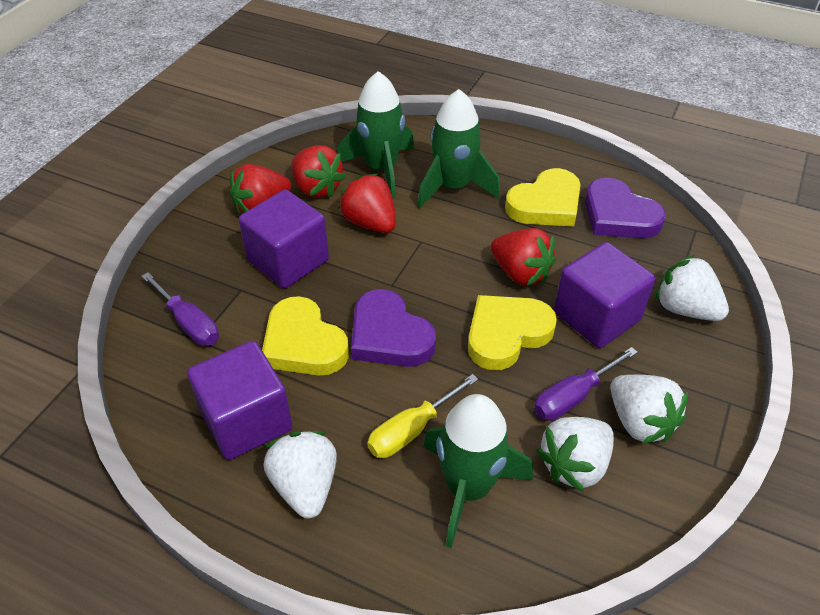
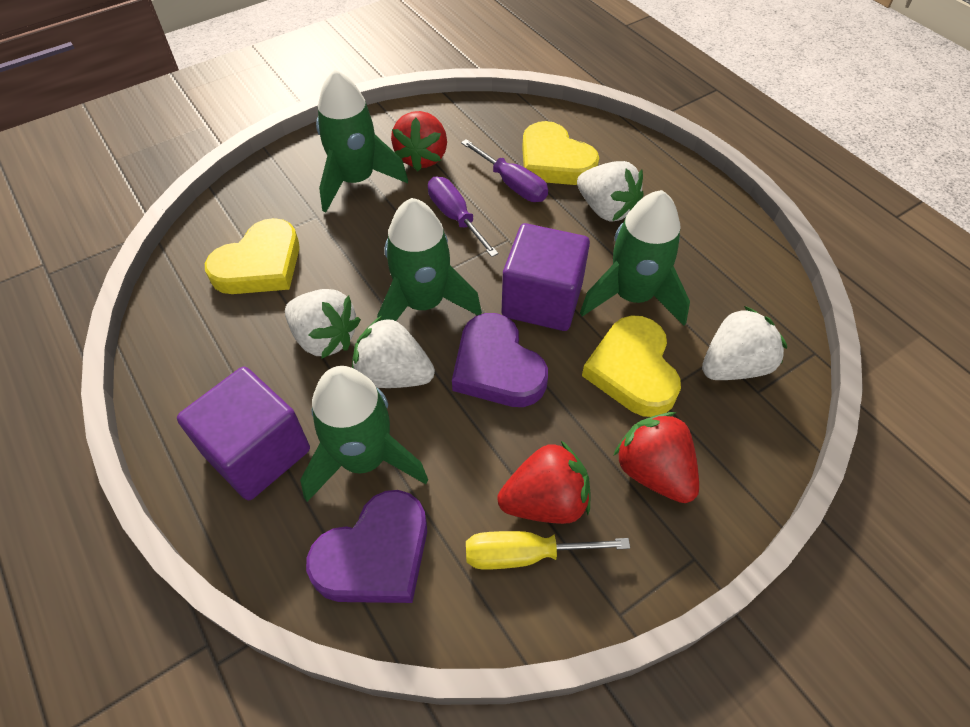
green rocket: 3 -> 4
purple cube: 3 -> 2
red strawberry: 4 -> 3

